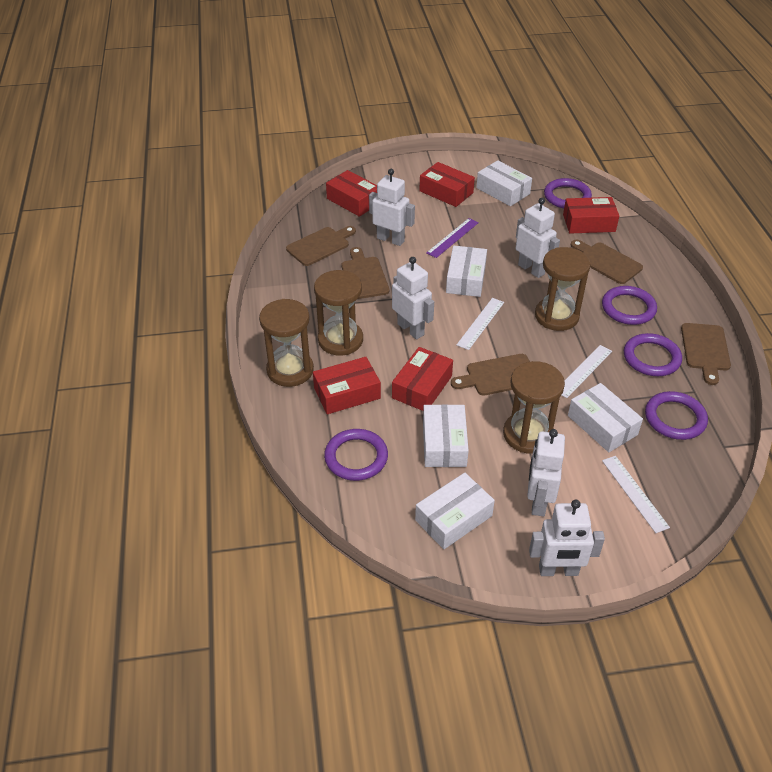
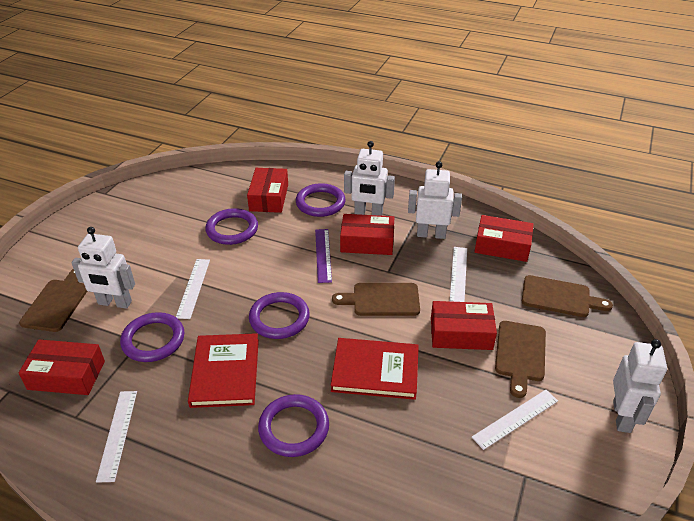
brown cutting board: 5 -> 4
brown hourglass: 4 -> 0
red book: 0 -> 2
white box: 5 -> 0
white robot: 5 -> 4
white ruler: 3 -> 4

